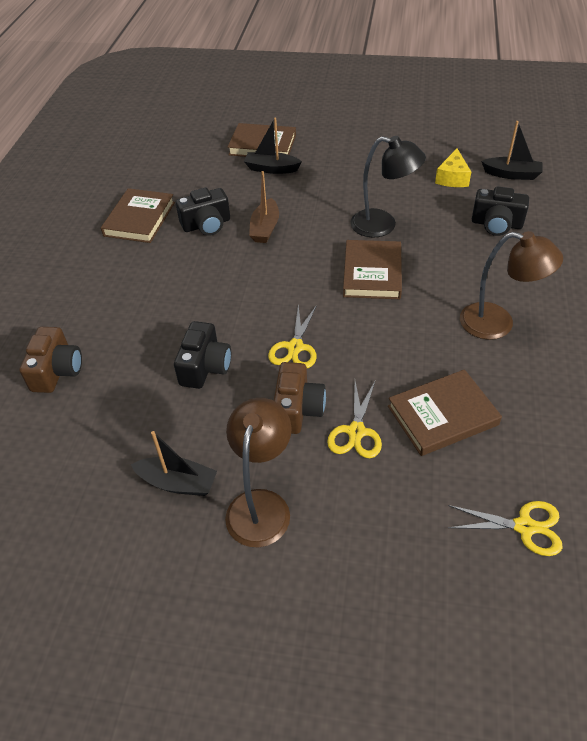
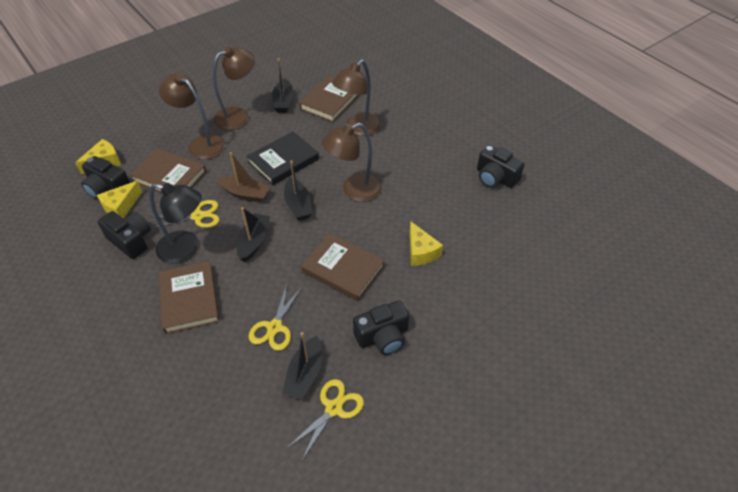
black boat: 3 -> 4
black book: 0 -> 1
black camera: 3 -> 4
brown camera: 2 -> 0
brown lamp: 2 -> 4
yellow cheese: 1 -> 3

